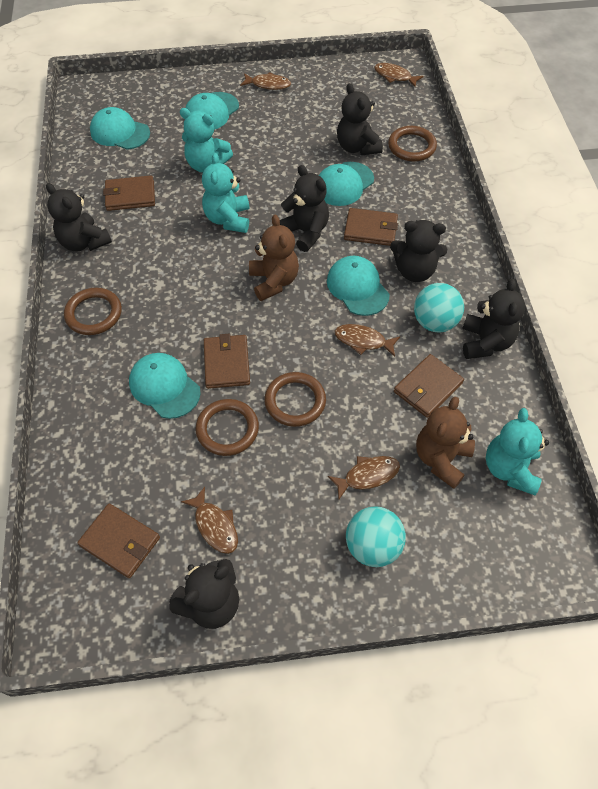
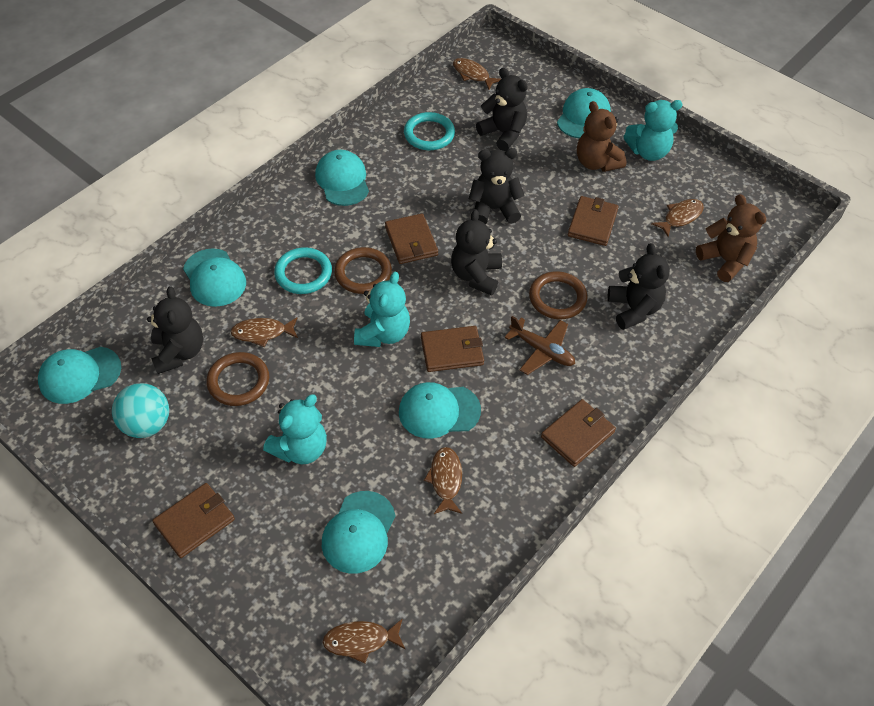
black teddy bear: 6 -> 5
brown plane: 0 -> 1
brown ring: 4 -> 3
turquoise ball: 2 -> 1
turquoise cap: 5 -> 6
turquoise ring: 0 -> 2

